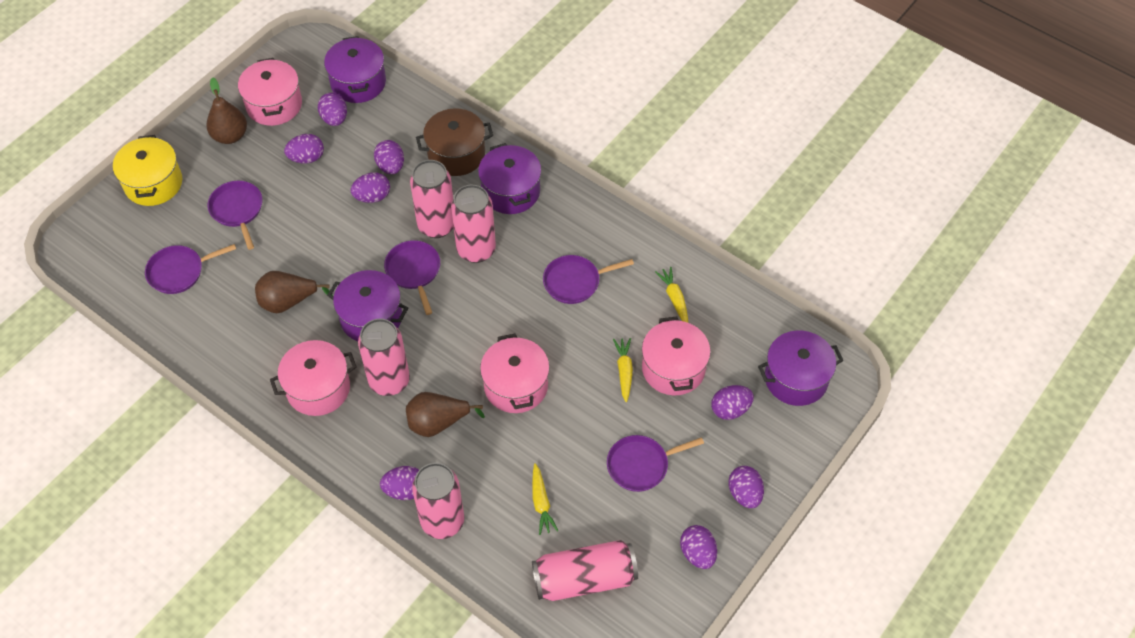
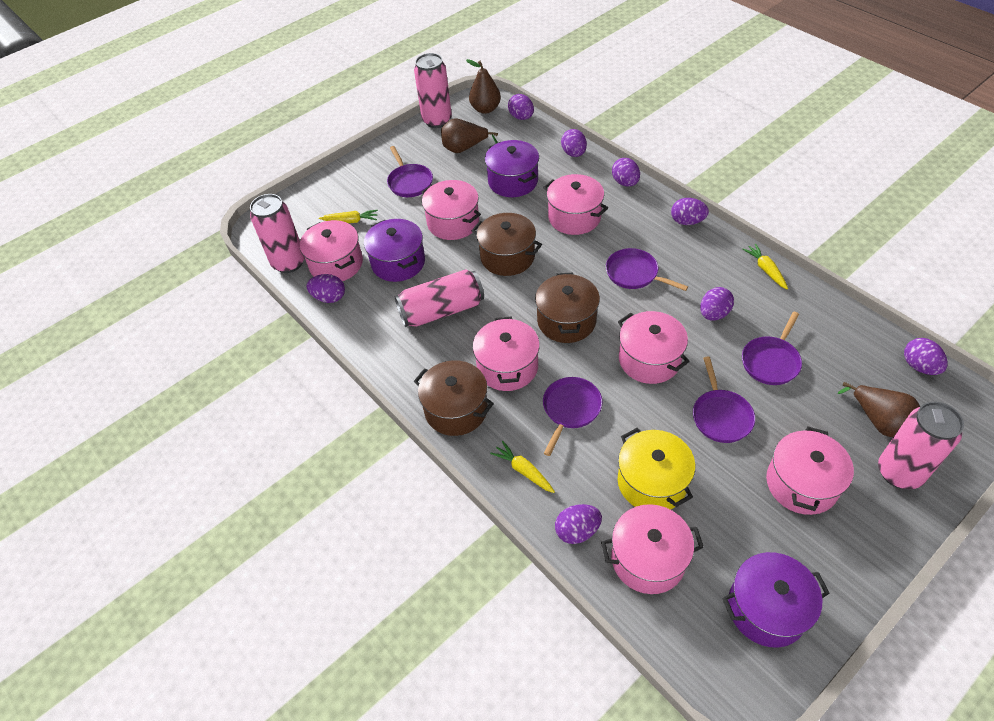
brown pot: 1 -> 3
pink can: 5 -> 4
pink pot: 4 -> 7
purple pot: 4 -> 3

